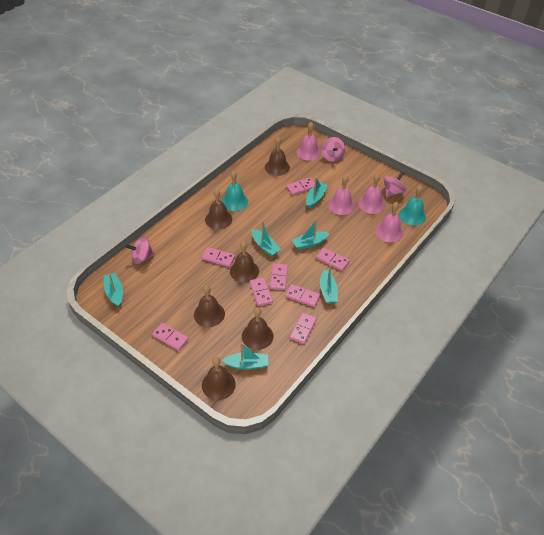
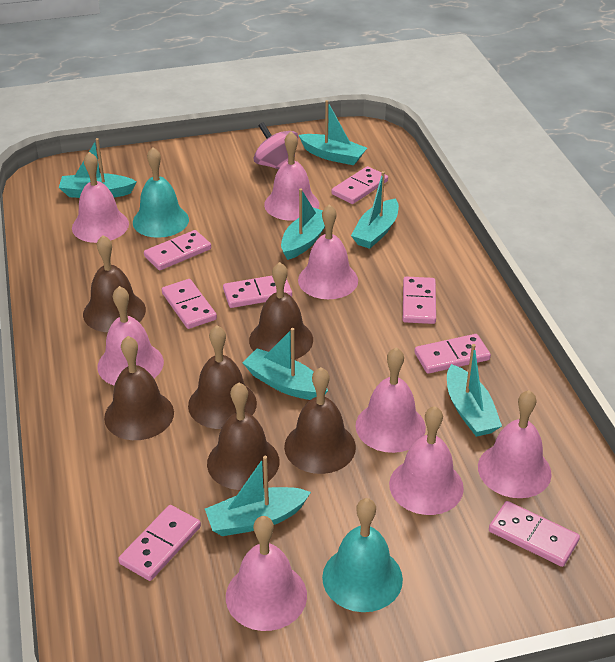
pink bell: 4 -> 8
pink spinning top: 3 -> 1
turquoise boat: 6 -> 7

